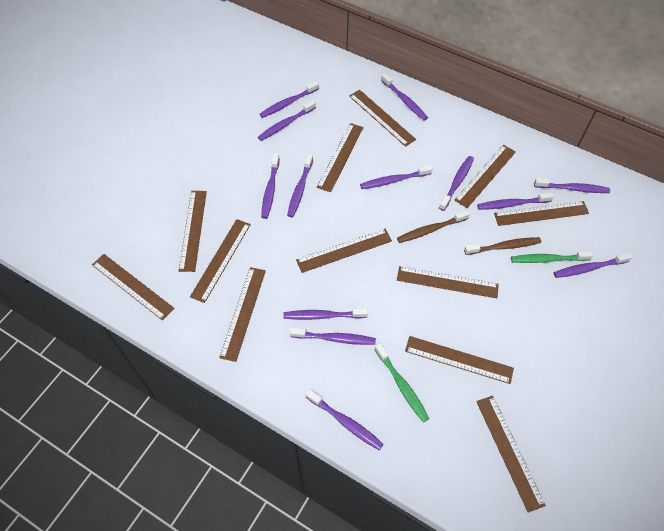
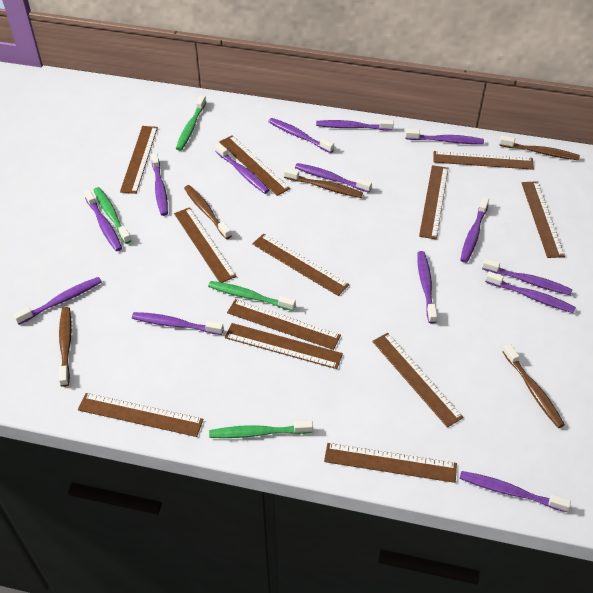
brown toothbrush: 2 -> 5
green toothbrush: 2 -> 4
purple toothbrush: 13 -> 14

